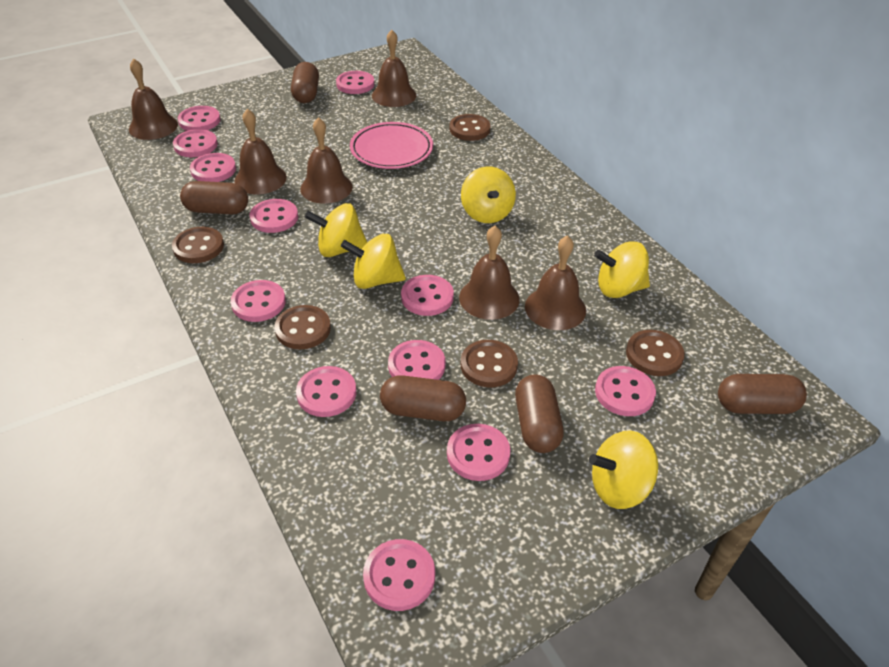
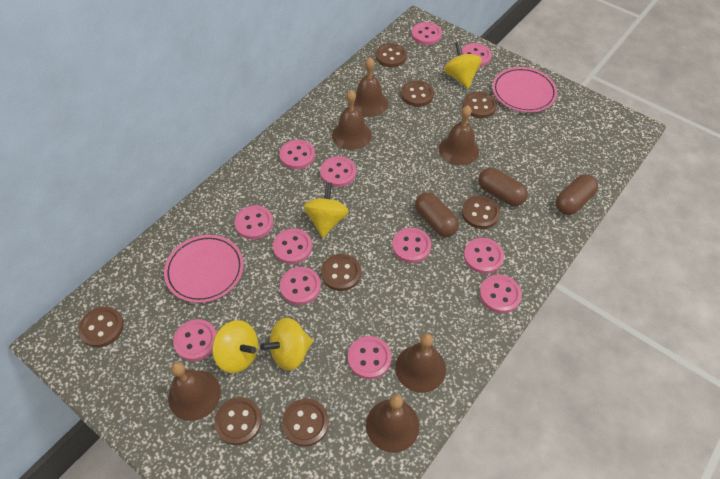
brown button: 5 -> 8
brown capsule: 5 -> 3
pink plate: 1 -> 2
yellow spinning top: 5 -> 4

